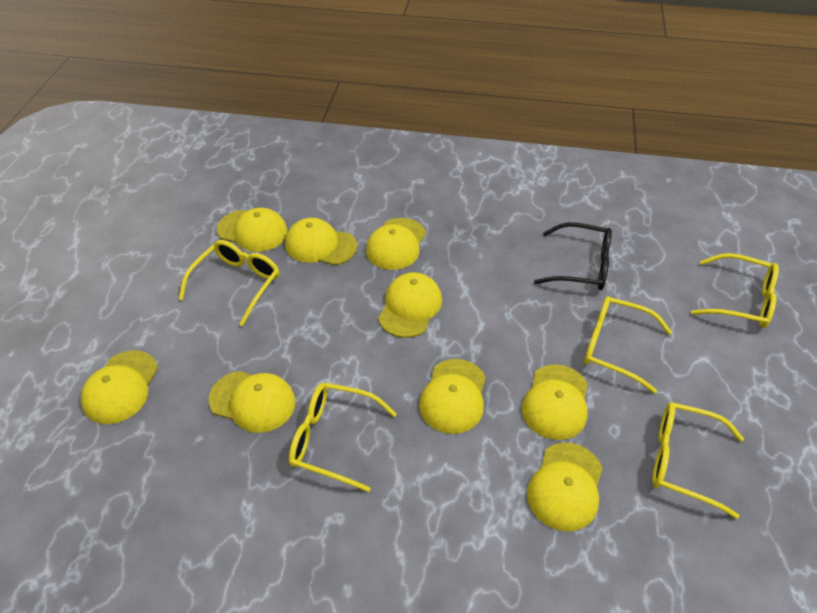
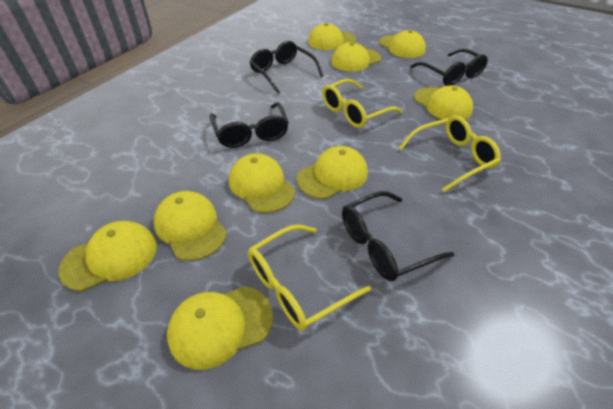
black glasses: 1 -> 4
yellow glasses: 5 -> 3

